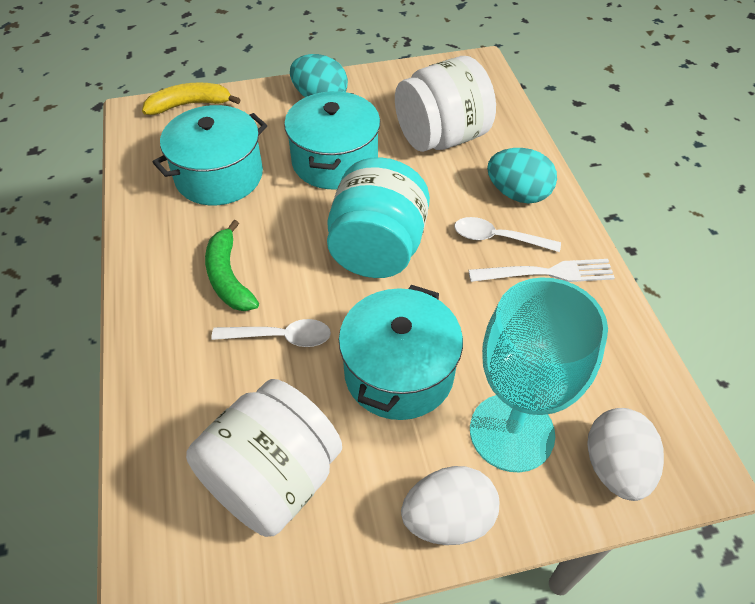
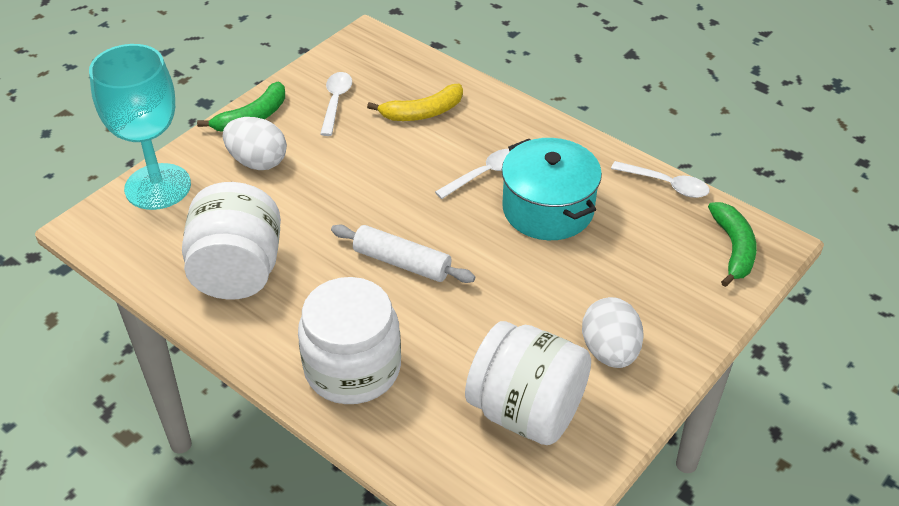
green banana: 1 -> 2
turquoise egg: 2 -> 0
turquoise jar: 1 -> 0
turquoise pot: 3 -> 1
white fork: 1 -> 0
white jar: 2 -> 3
white rolling pin: 0 -> 1
white spoon: 2 -> 3

